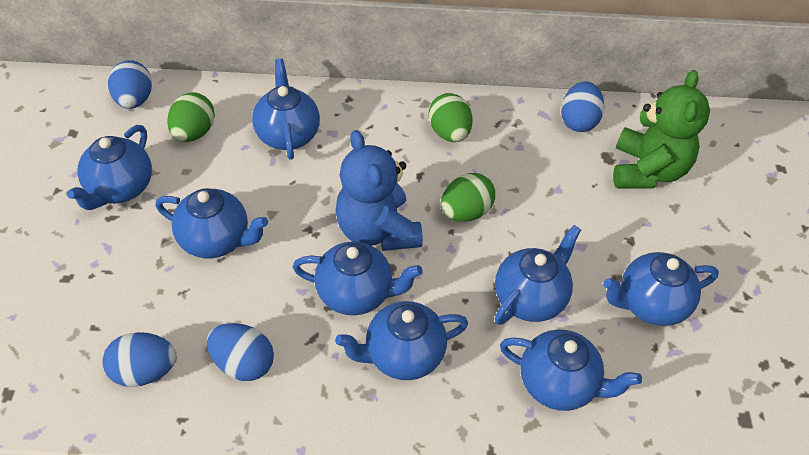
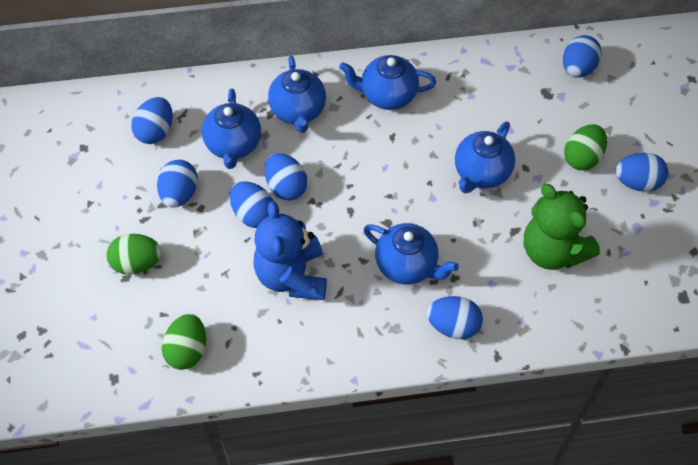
blue egg: 4 -> 7
blue teapot: 8 -> 5

